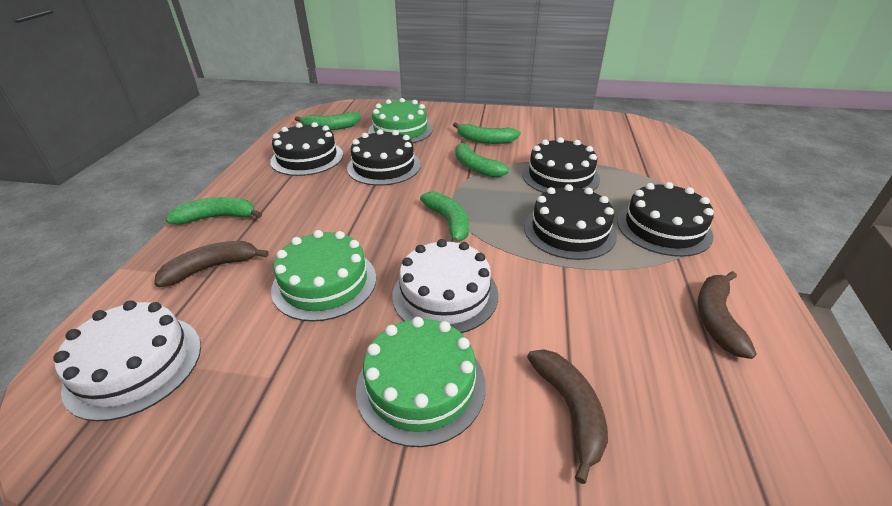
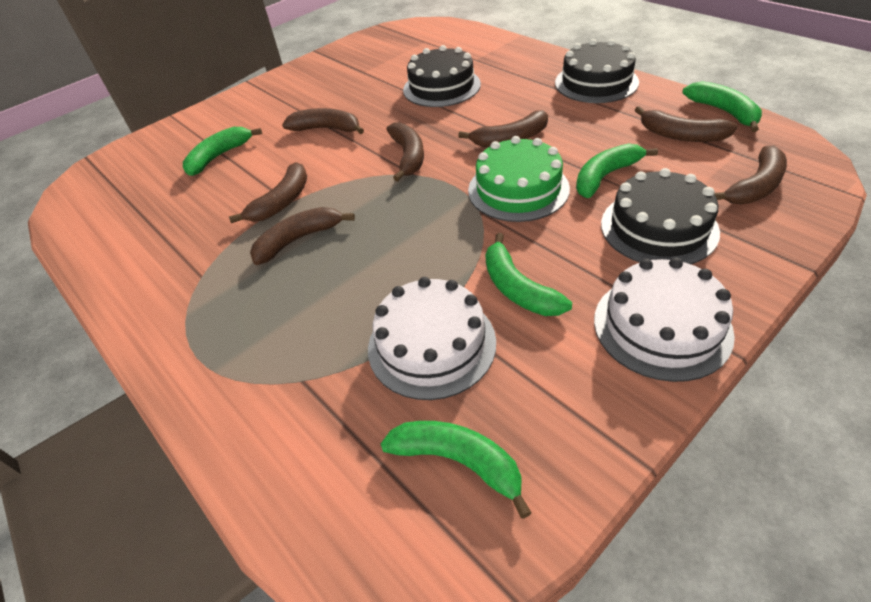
black cake: 5 -> 3
brown banana: 3 -> 7
green cake: 3 -> 1

